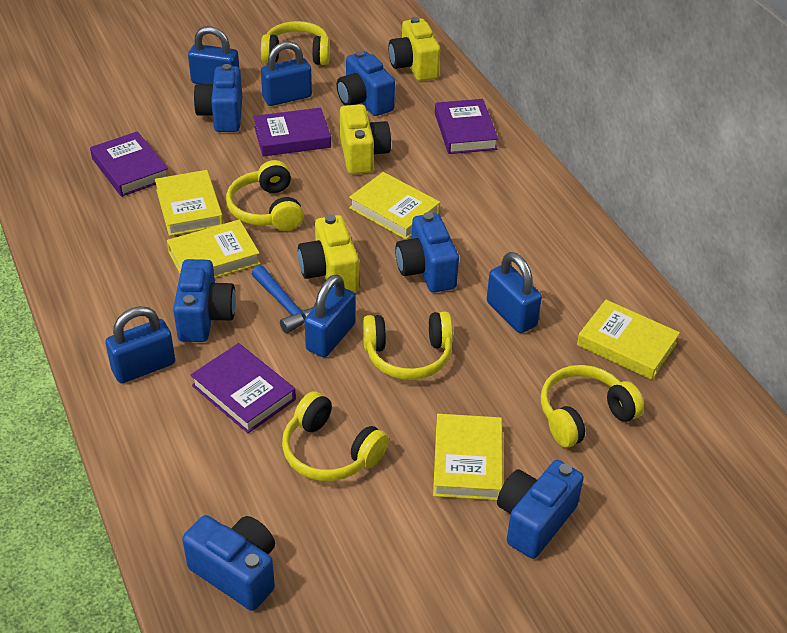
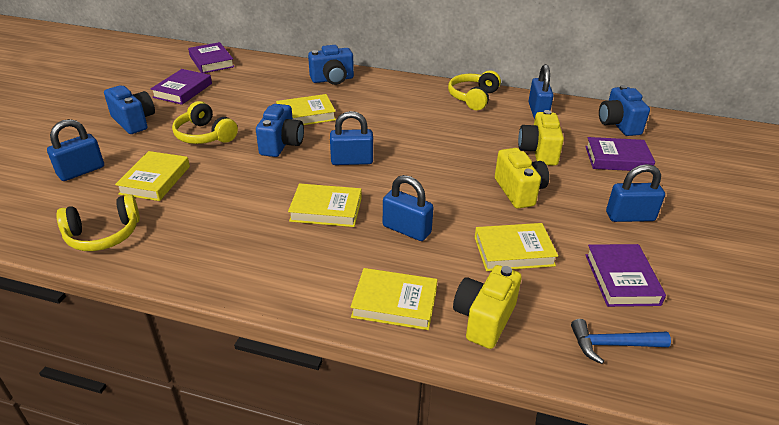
blue camera: 6 -> 4
yellow headphones: 5 -> 3

